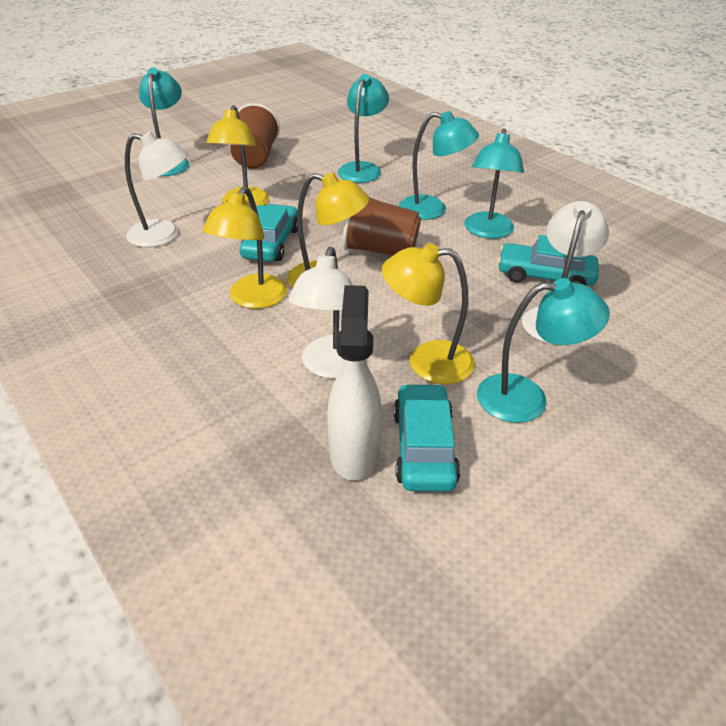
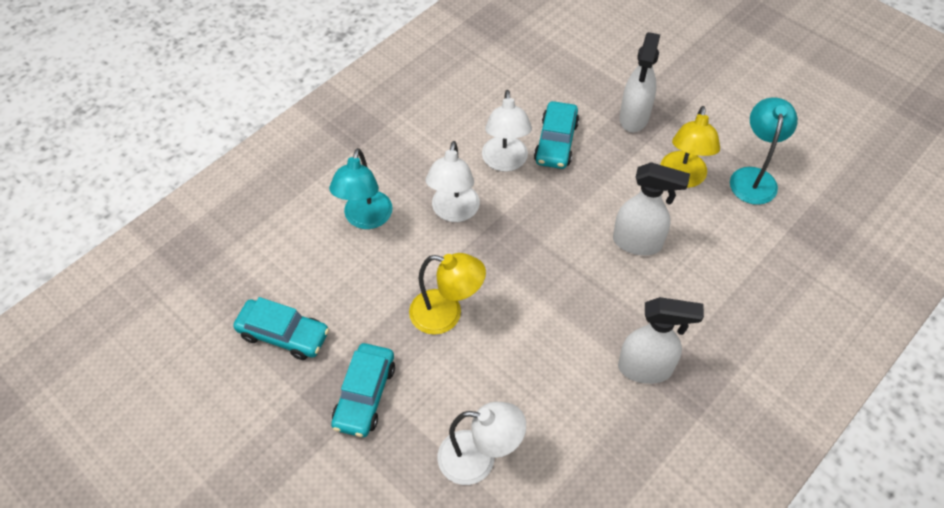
brown cup: 2 -> 0
turquoise lamp: 5 -> 2
white spray bottle: 1 -> 3
yellow lamp: 4 -> 2

